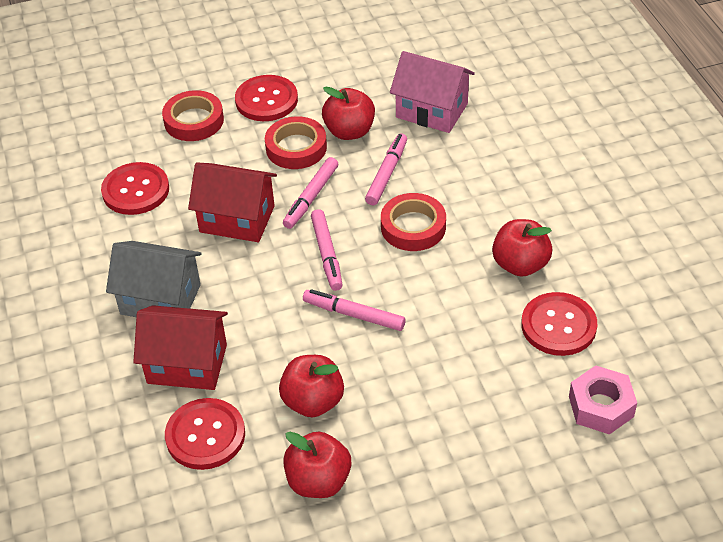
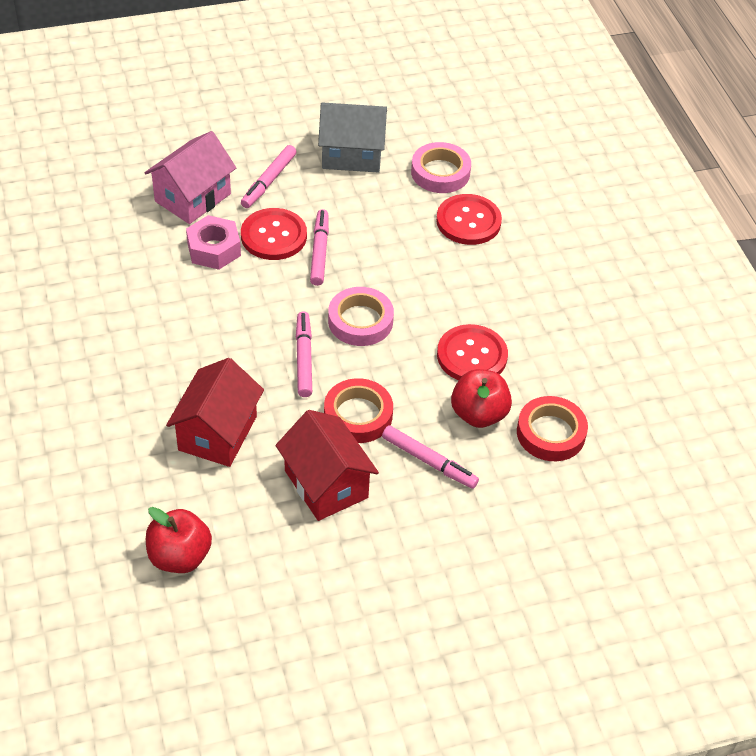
pink tape: 0 -> 2
red apple: 4 -> 2
red button: 4 -> 3
red tape: 3 -> 2

